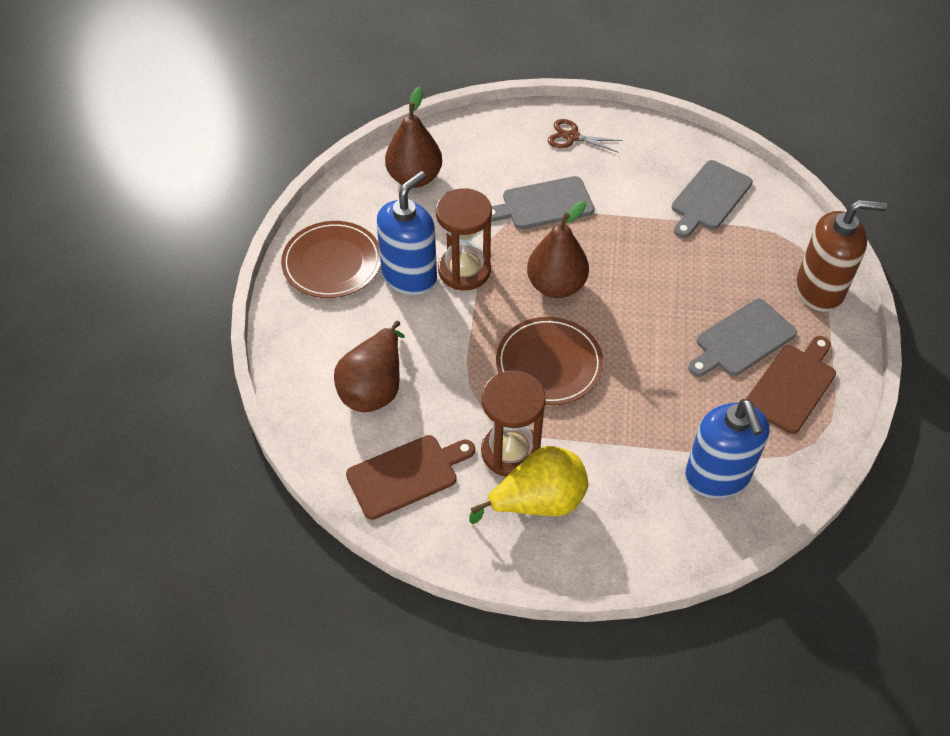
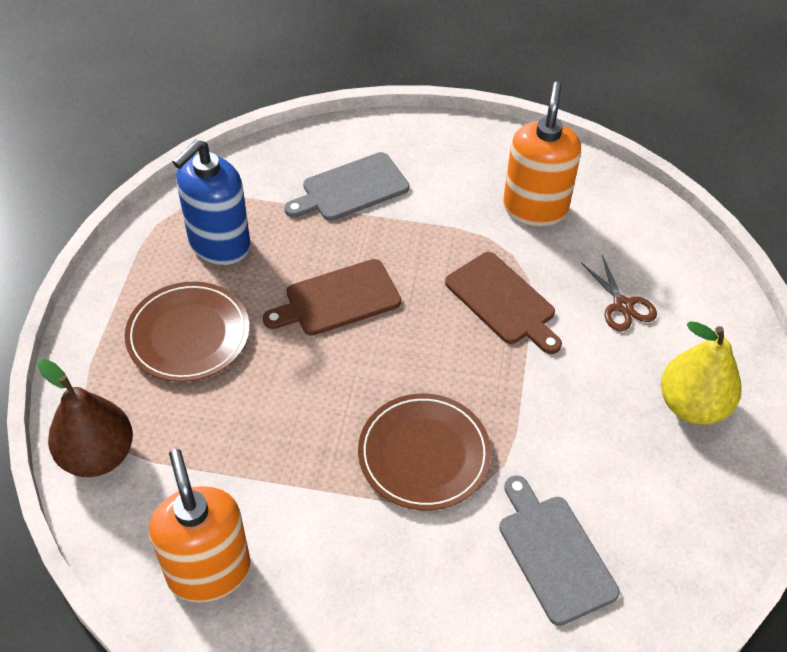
blue soap dispenser: 2 -> 1
brown hourglass: 2 -> 0
brown pear: 3 -> 1
brown soap dispenser: 1 -> 0
grey cutting board: 3 -> 2
orange soap dispenser: 0 -> 2

